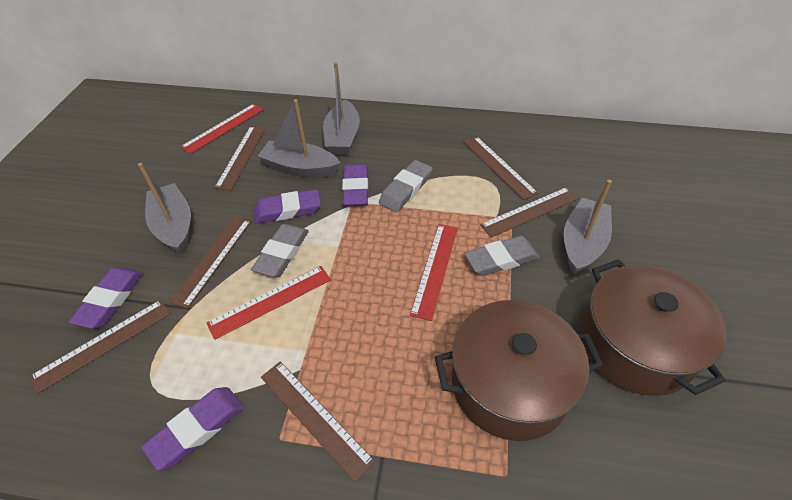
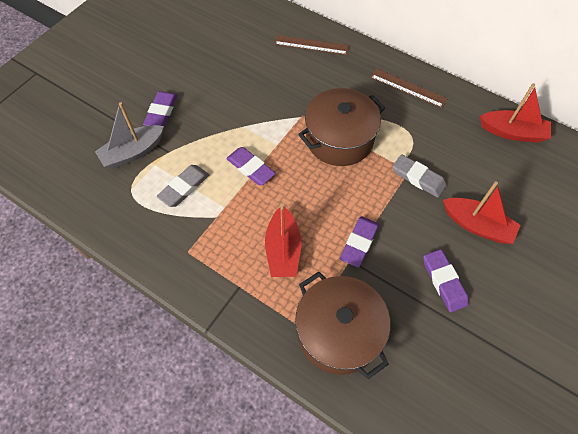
brown ruler: 6 -> 2
grey boat: 4 -> 1
grey eraser: 3 -> 2
red boat: 0 -> 3
red ruler: 3 -> 0

